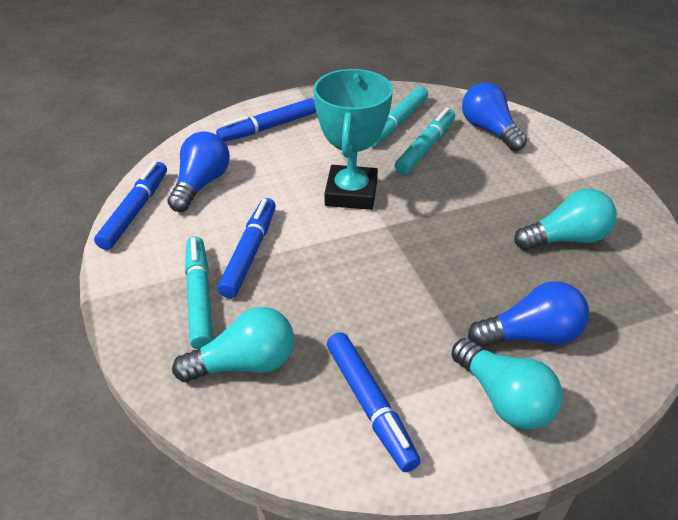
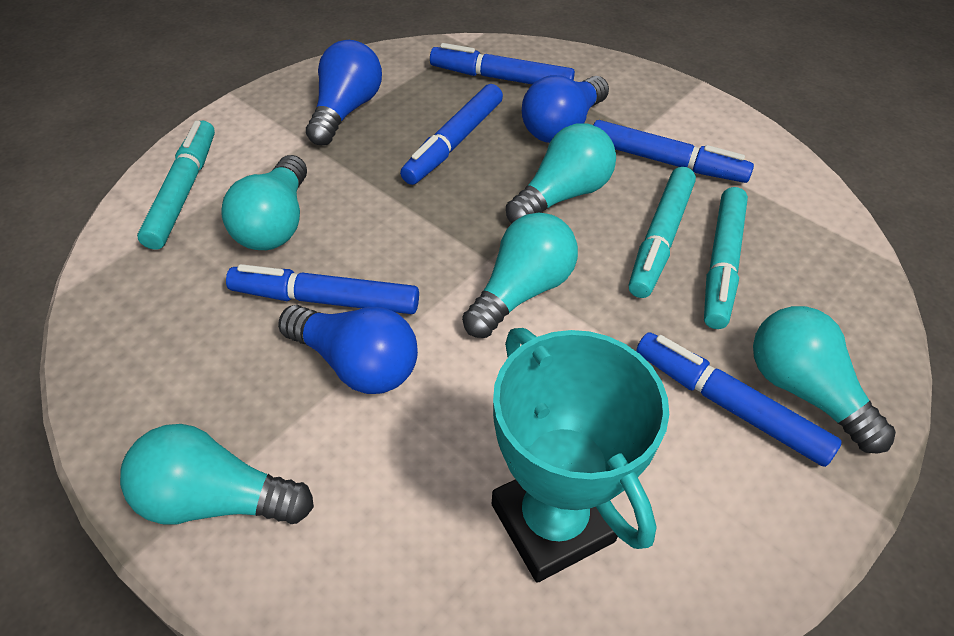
blue marker: 4 -> 5
turquoise light bulb: 3 -> 5

